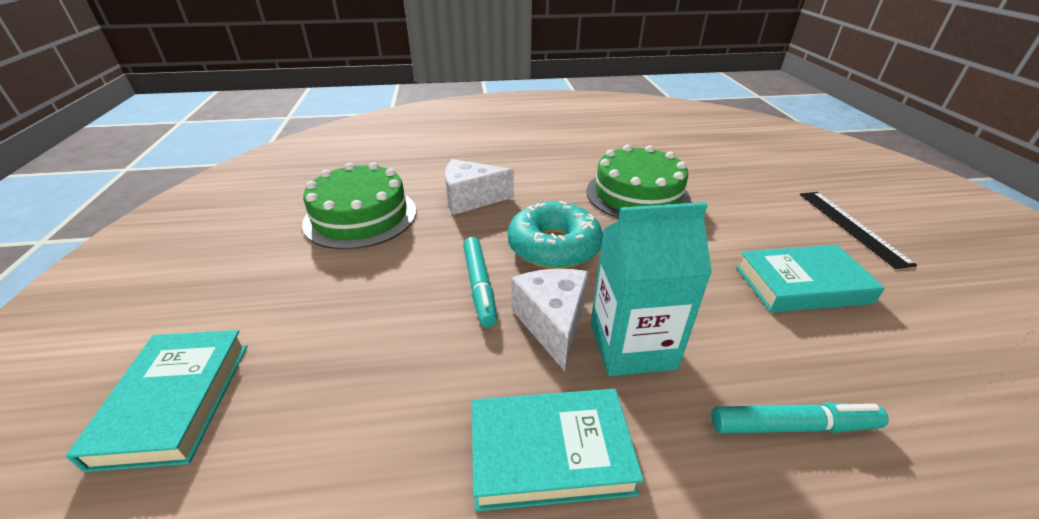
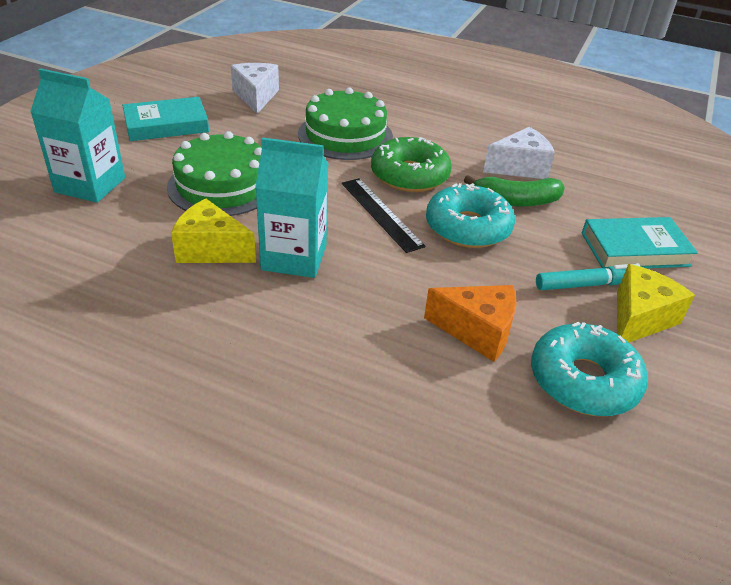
green banana: 0 -> 1
green donut: 0 -> 1
orange cheese: 0 -> 1
turquoise book: 3 -> 2
turquoise carton: 1 -> 2
turquoise donut: 1 -> 2
turquoise marker: 2 -> 1
yellow cheese: 0 -> 2

